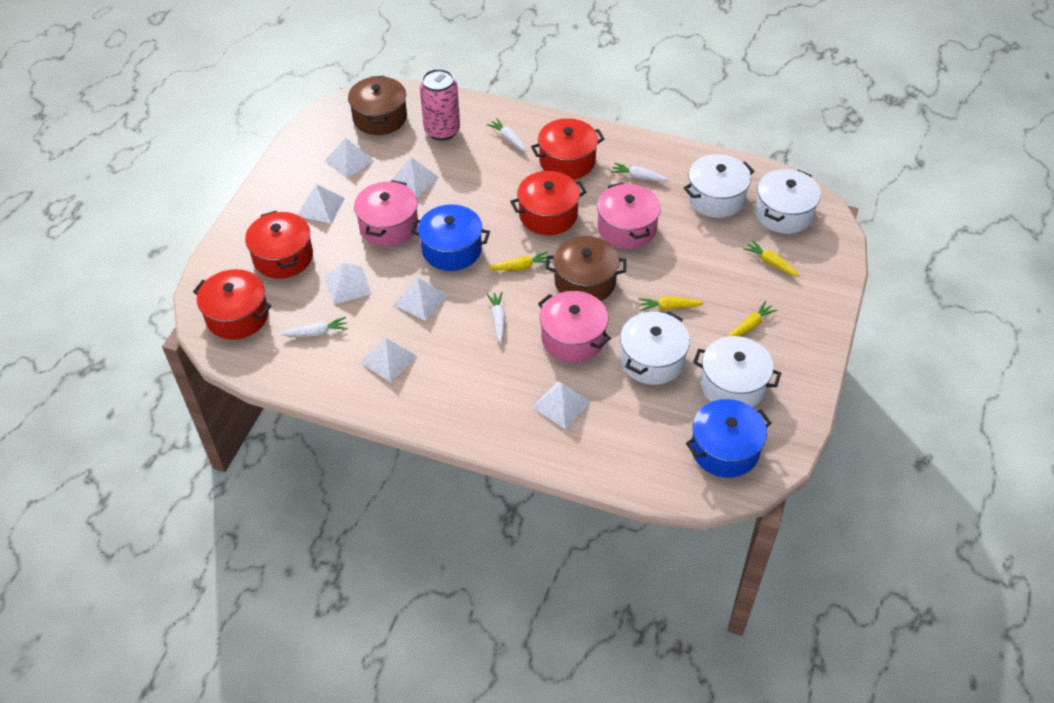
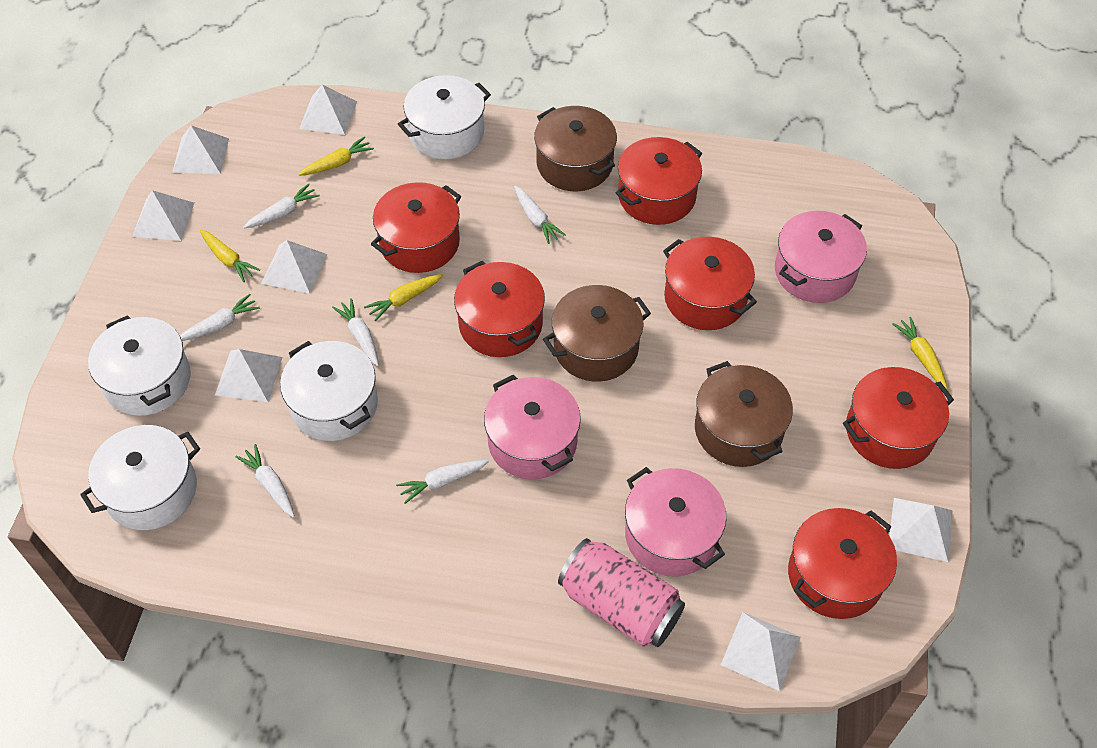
blue pot: 2 -> 0
brown pot: 2 -> 3
red pot: 4 -> 6
white carrot: 4 -> 6

